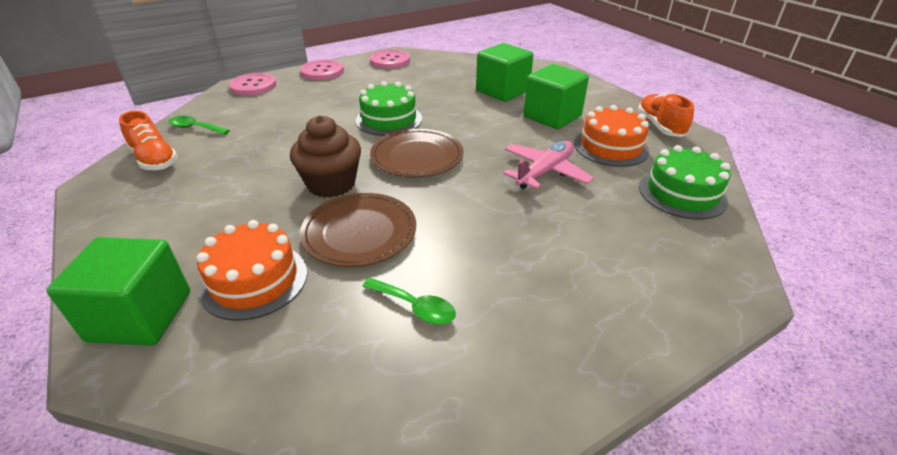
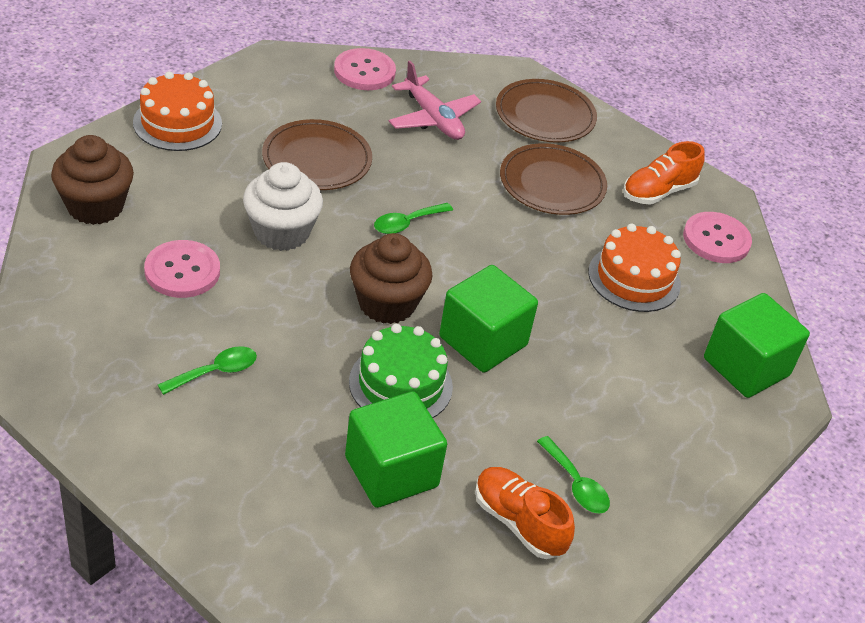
brown cupcake: 1 -> 2
brown plate: 2 -> 3
green cake: 2 -> 1
green spoon: 2 -> 3
white cupcake: 0 -> 1

